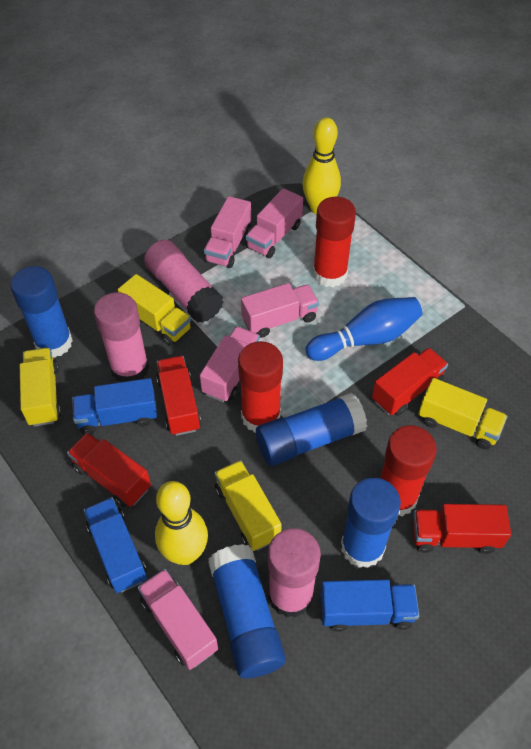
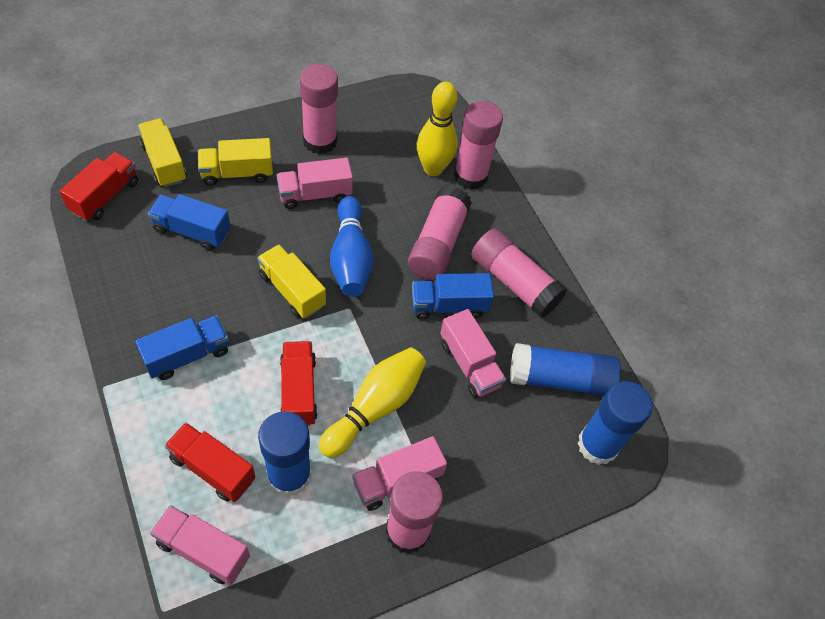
blue glue stick: 4 -> 3
pink glue stick: 3 -> 5
pink truck: 5 -> 4
red glue stick: 3 -> 0
red truck: 4 -> 3
yellow truck: 4 -> 3

